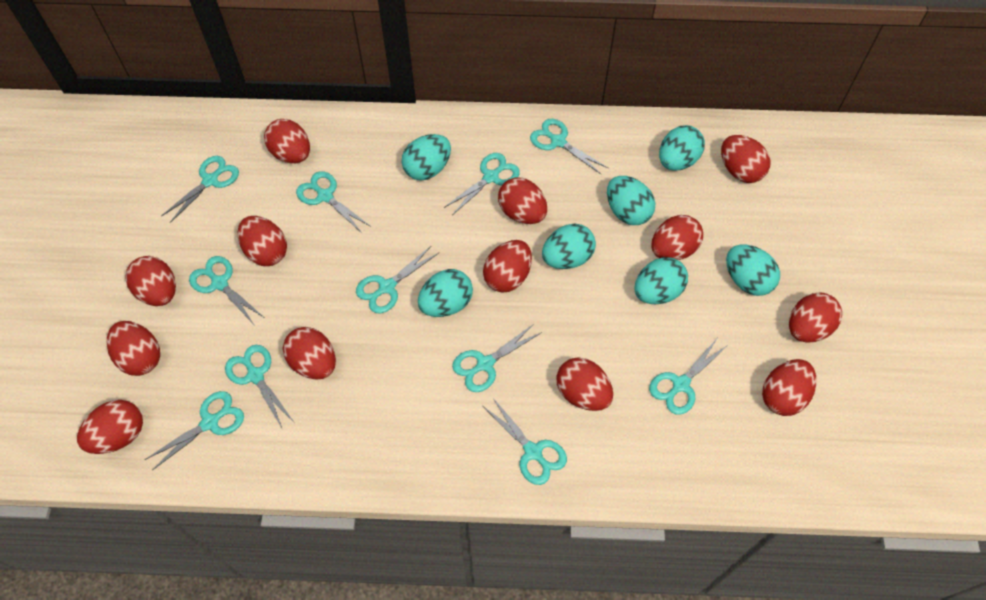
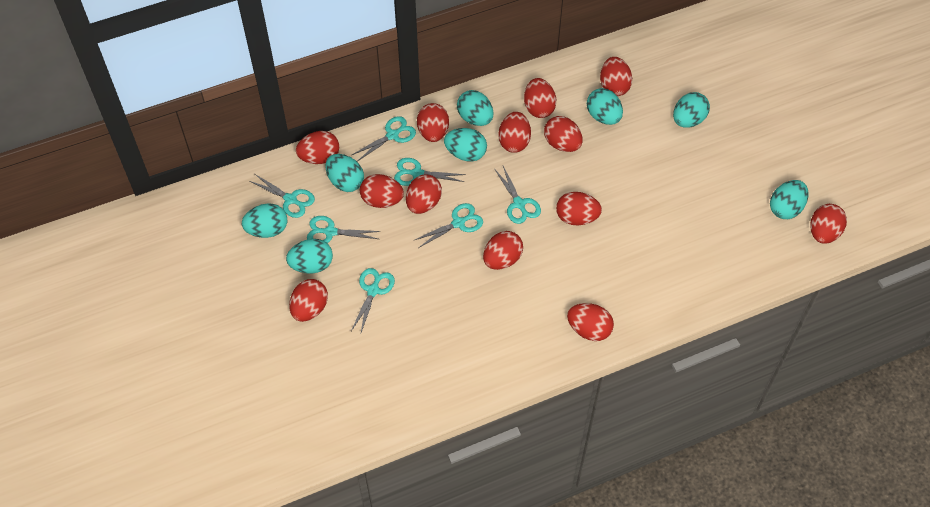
turquoise egg: 7 -> 8
turquoise scissors: 11 -> 7

